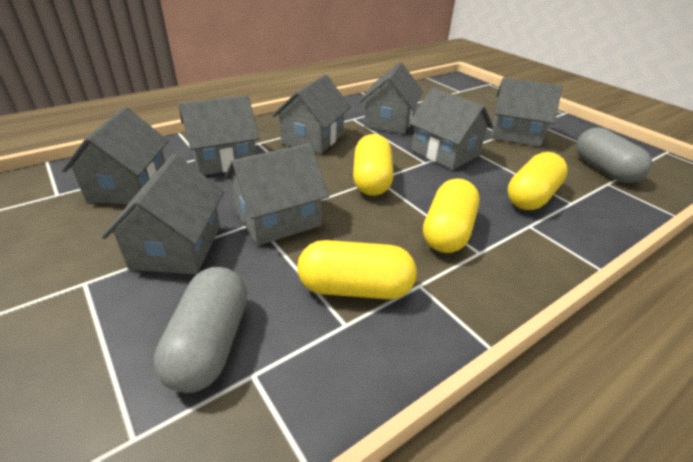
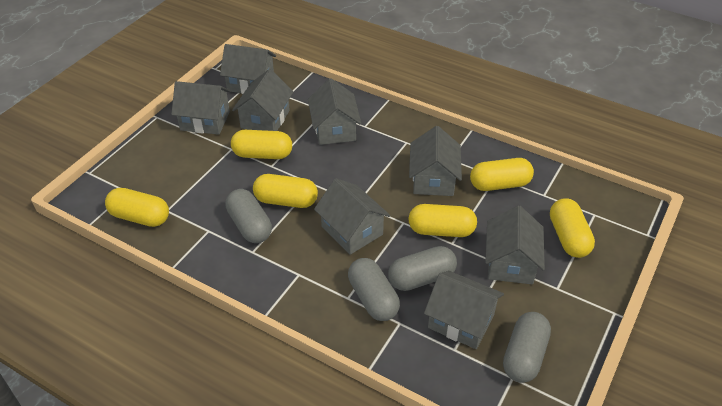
grey capsule: 2 -> 4
yellow capsule: 4 -> 6

